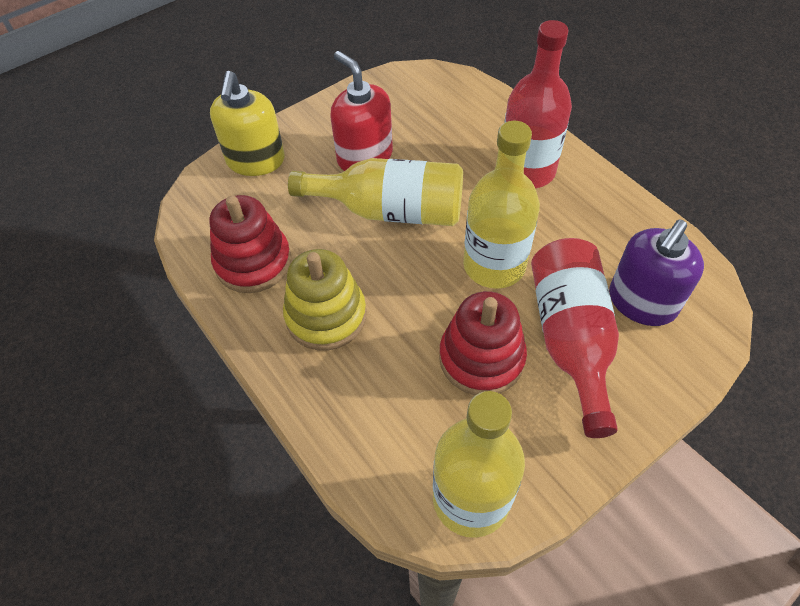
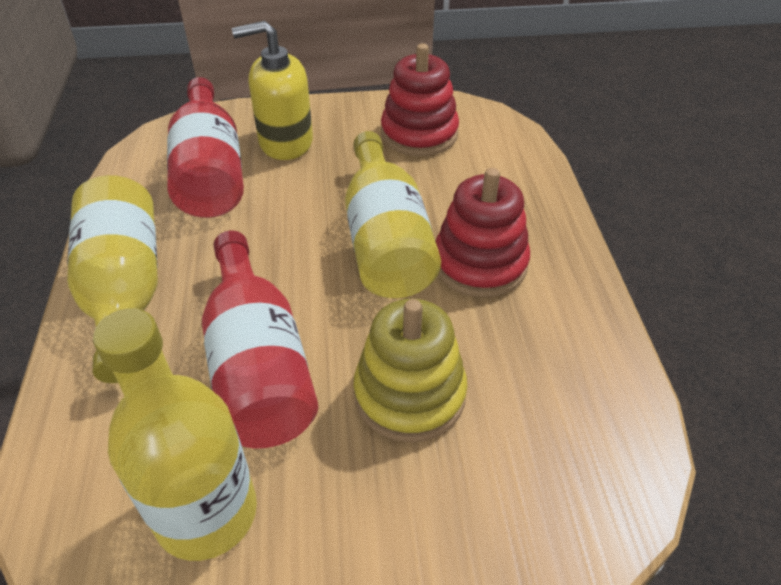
purple soap dispenser: 1 -> 0
red soap dispenser: 1 -> 0

